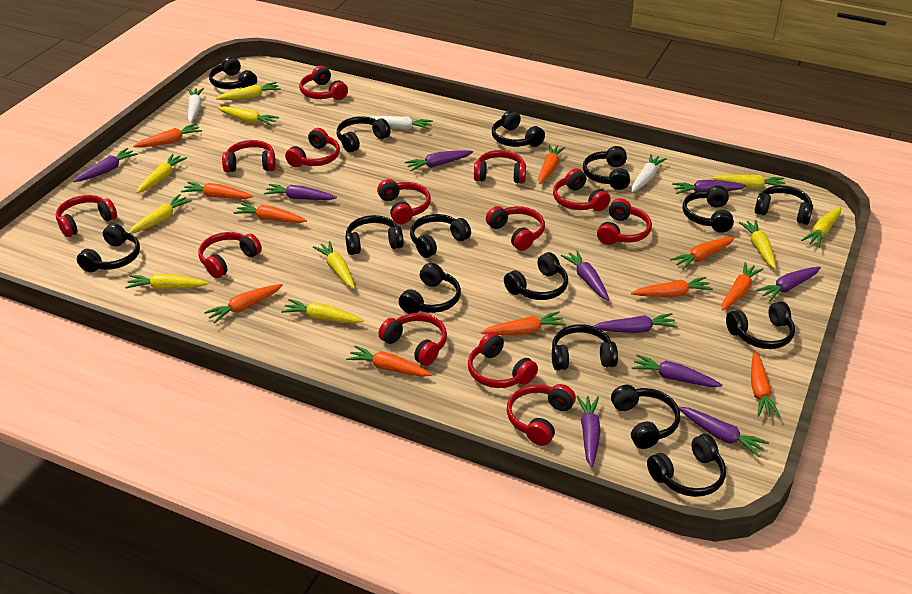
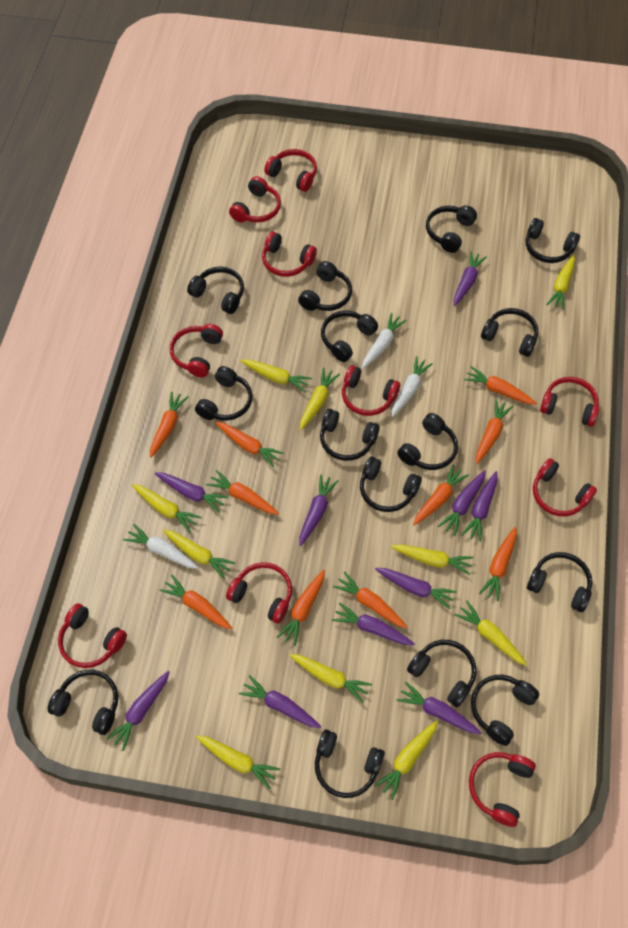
orange carrot: 11 -> 10
red headphones: 13 -> 10

